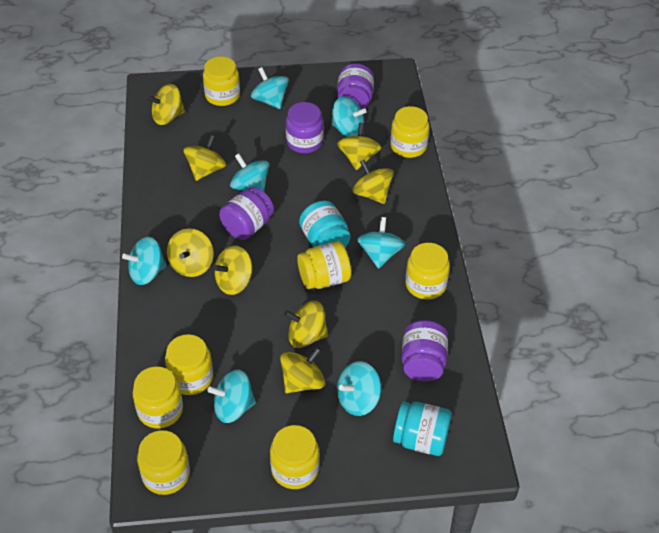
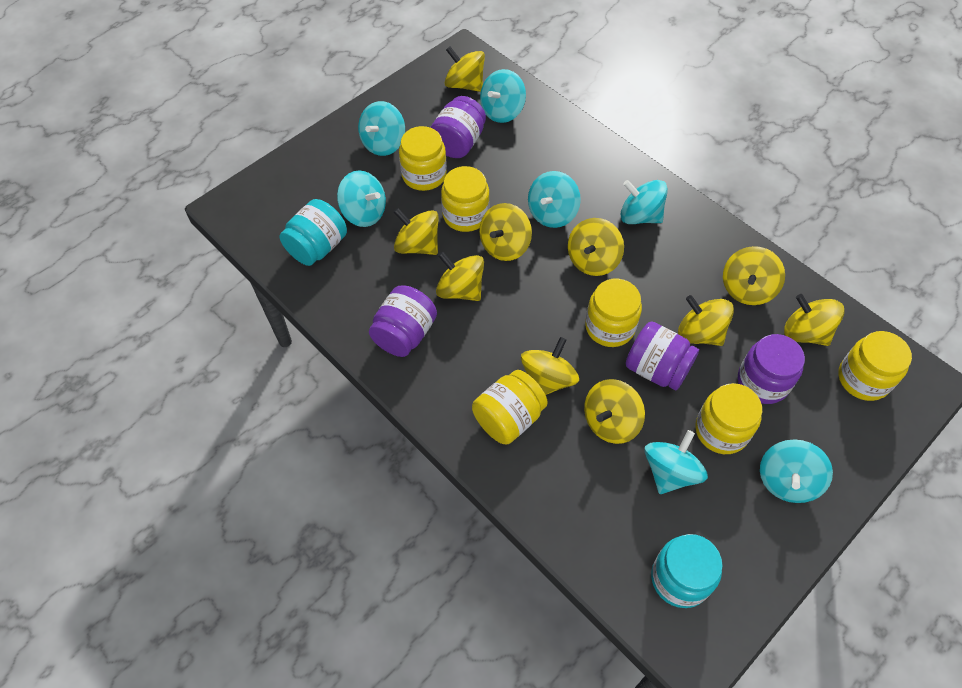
yellow jar: 8 -> 6
yellow spinning top: 8 -> 10

